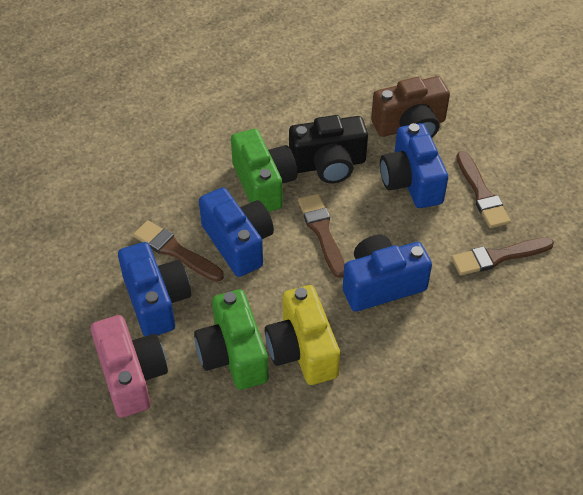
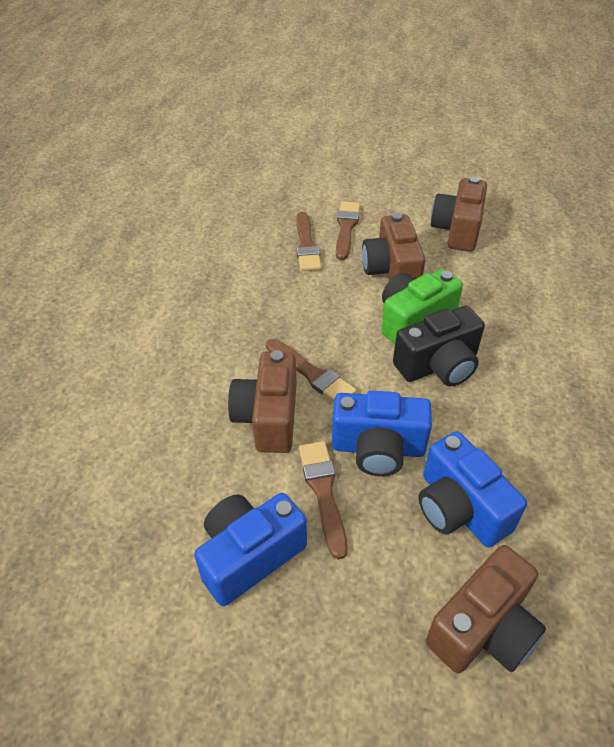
blue camera: 4 -> 3
brown camera: 1 -> 4
green camera: 2 -> 1
pink camera: 1 -> 0
yellow camera: 1 -> 0

